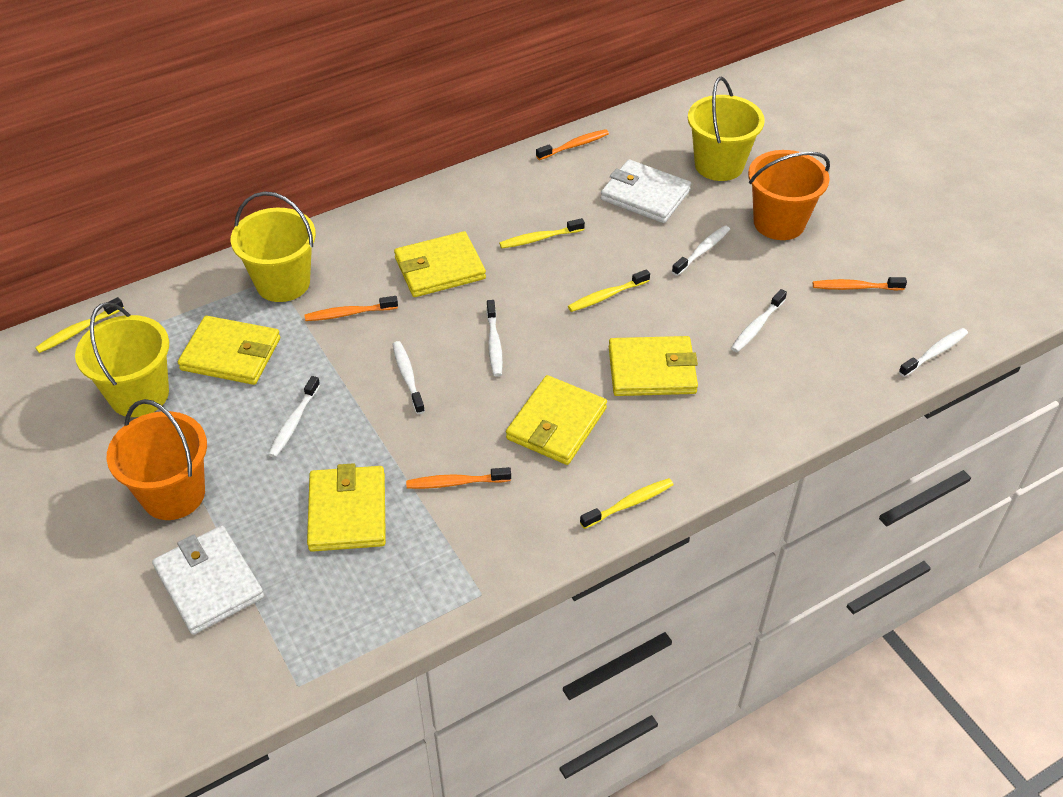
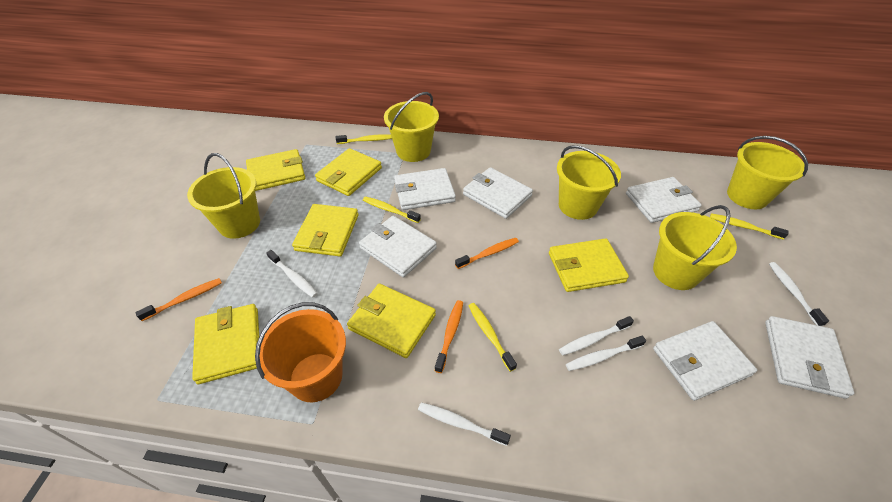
orange bucket: 2 -> 1
orange toothbrush: 4 -> 3
white toothbrush: 6 -> 5
white wallet: 2 -> 6
yellow bucket: 3 -> 5
yellow wallet: 5 -> 6

